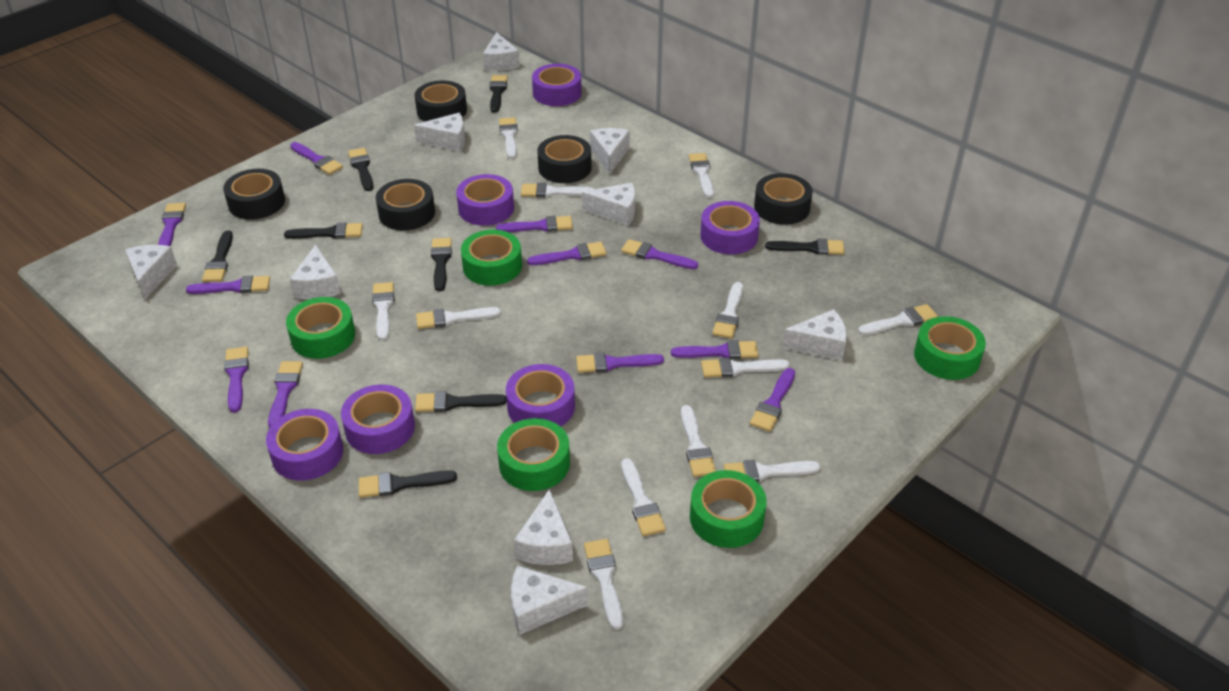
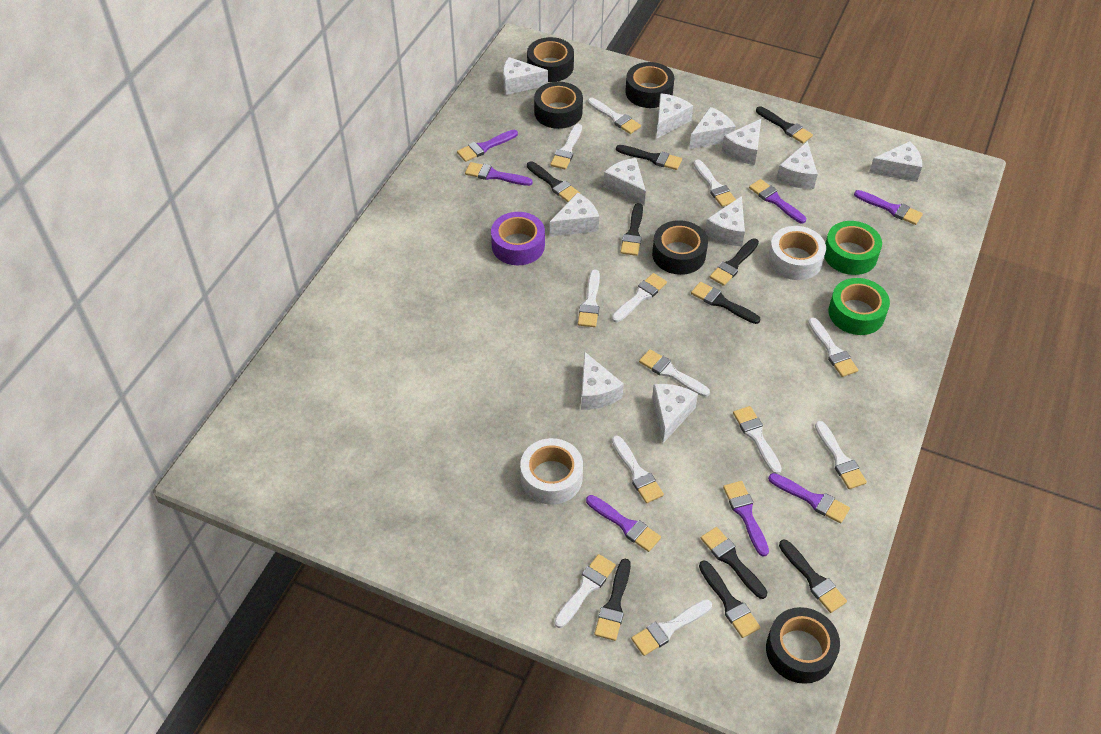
black brush: 8 -> 10
green tape: 5 -> 2
purple brush: 11 -> 7
purple tape: 6 -> 1
white cheese: 9 -> 11
white tape: 0 -> 2

